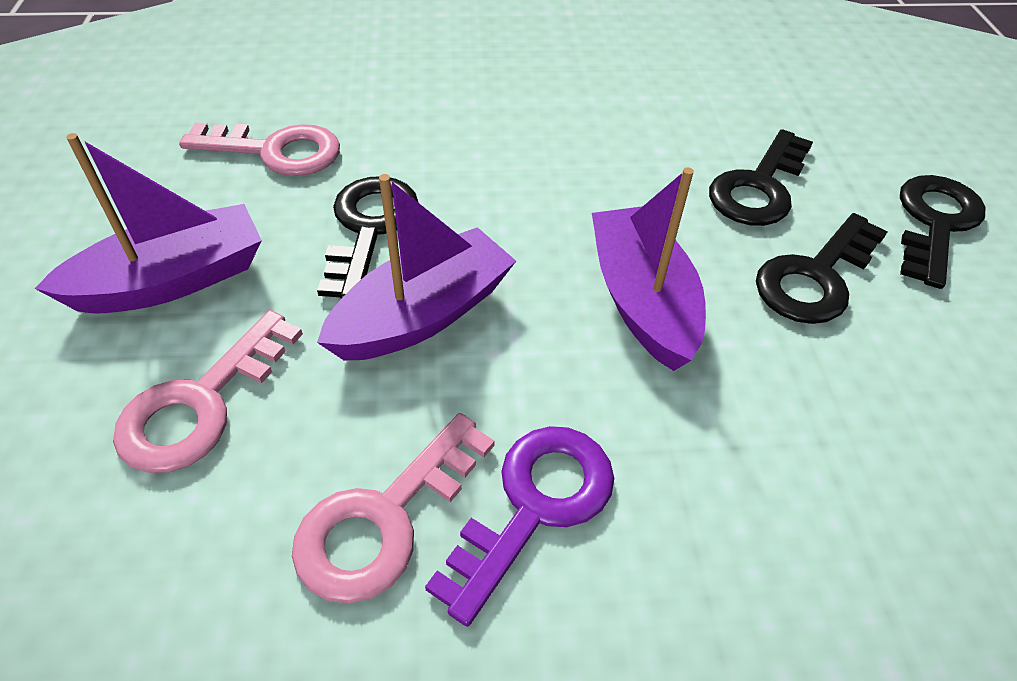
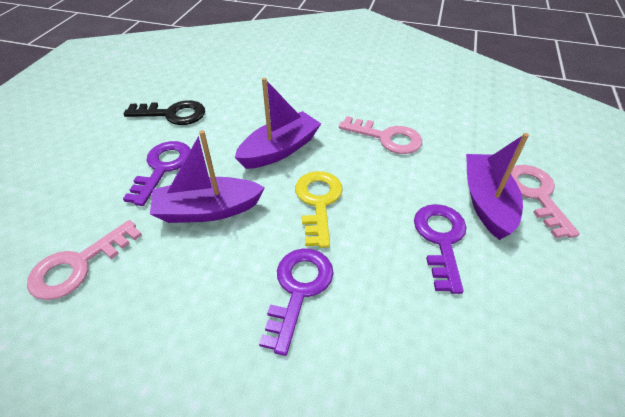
black key: 4 -> 1
purple key: 1 -> 3
yellow key: 0 -> 1

